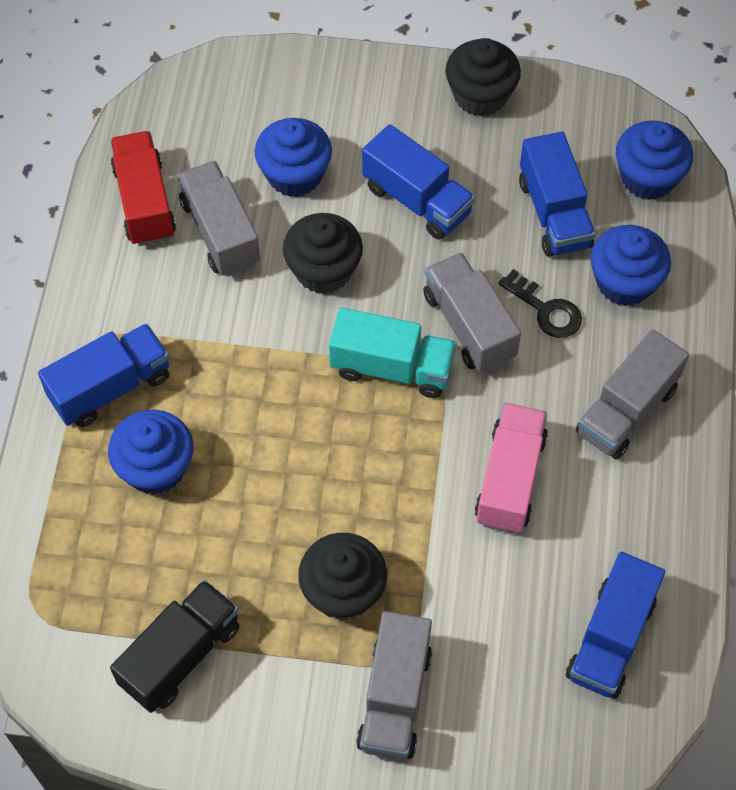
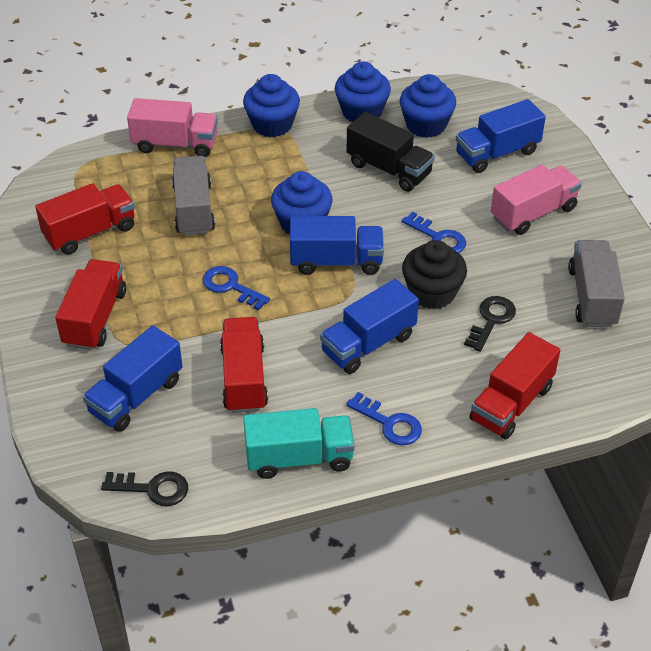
black cupcake: 3 -> 1
black key: 1 -> 2
blue key: 0 -> 3
grey truck: 4 -> 2
pink truck: 1 -> 2
red truck: 1 -> 4

